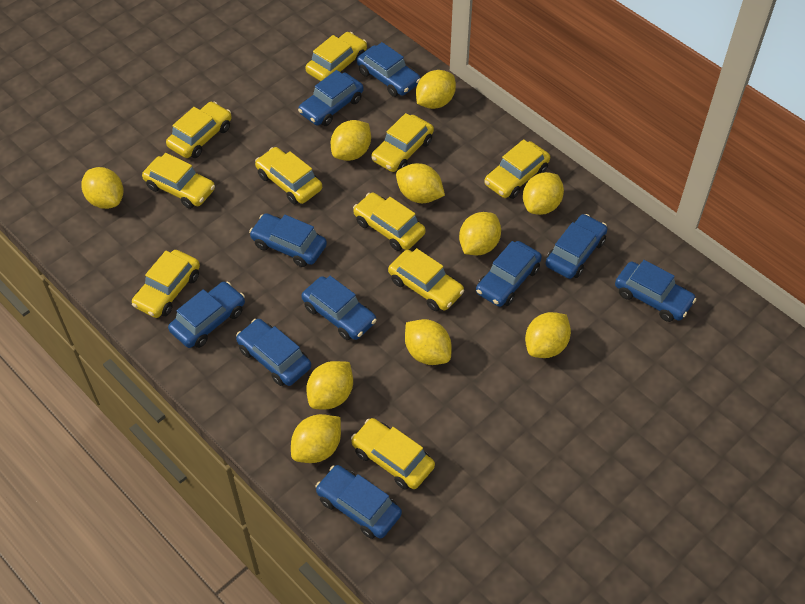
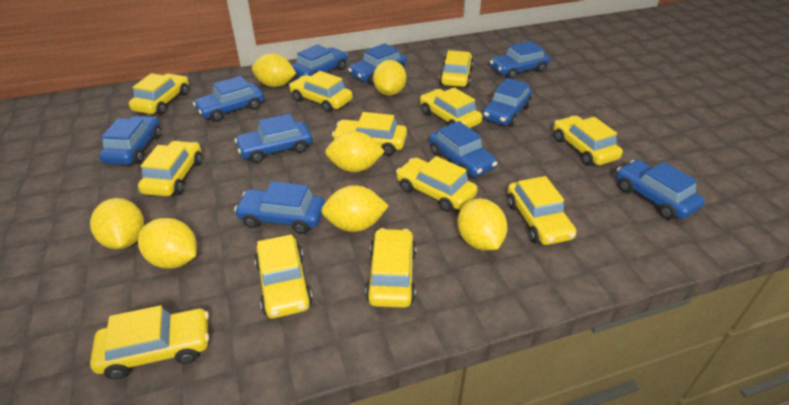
yellow car: 10 -> 12
yellow lemon: 10 -> 7

